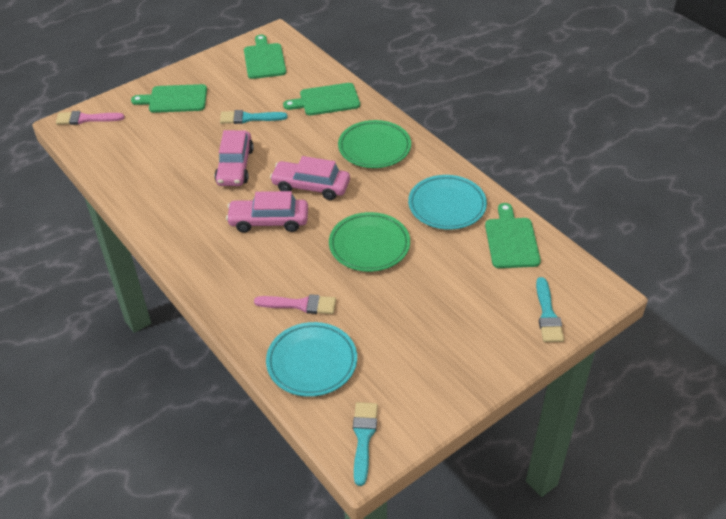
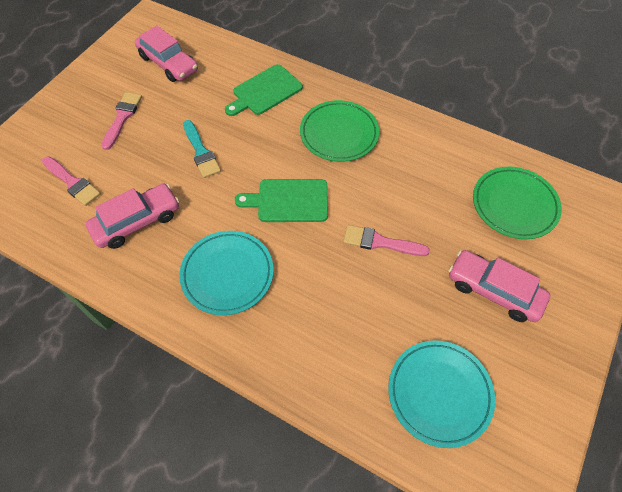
green cutting board: 4 -> 2
pink brush: 2 -> 3
turquoise brush: 3 -> 1

